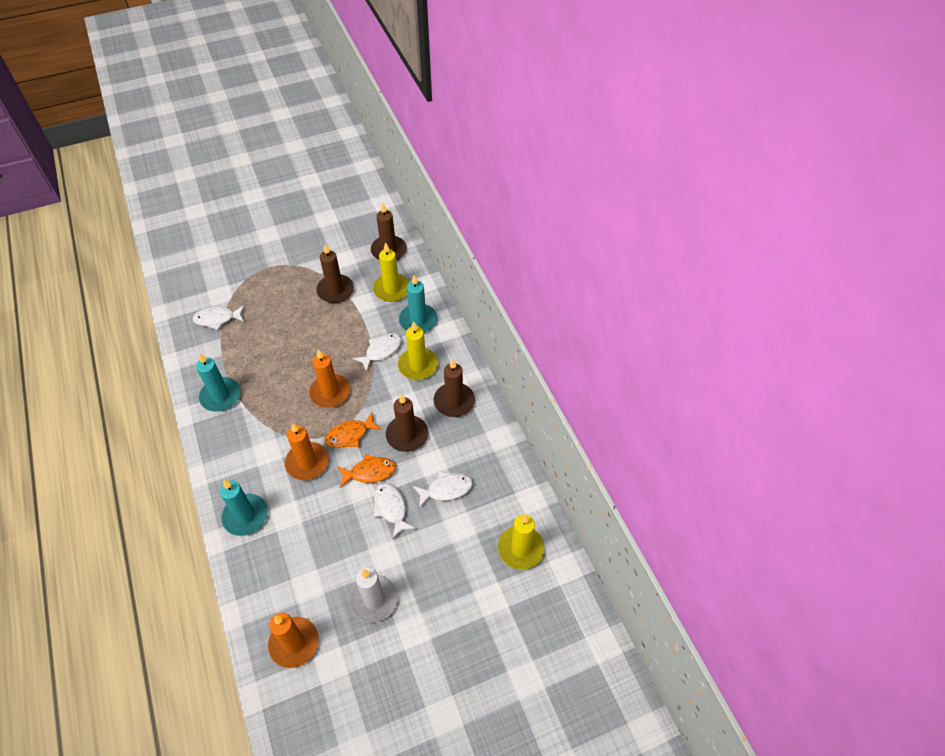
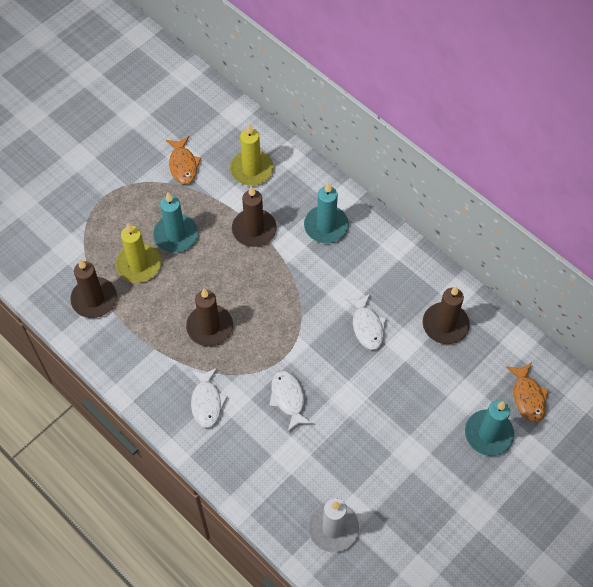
orange candle: 3 -> 0
white fish: 4 -> 3
yellow candle: 3 -> 2

